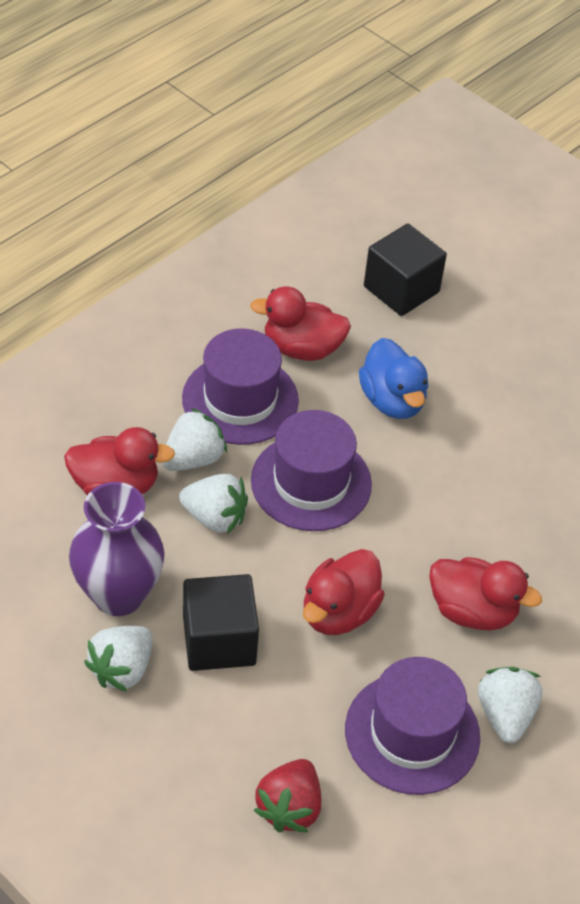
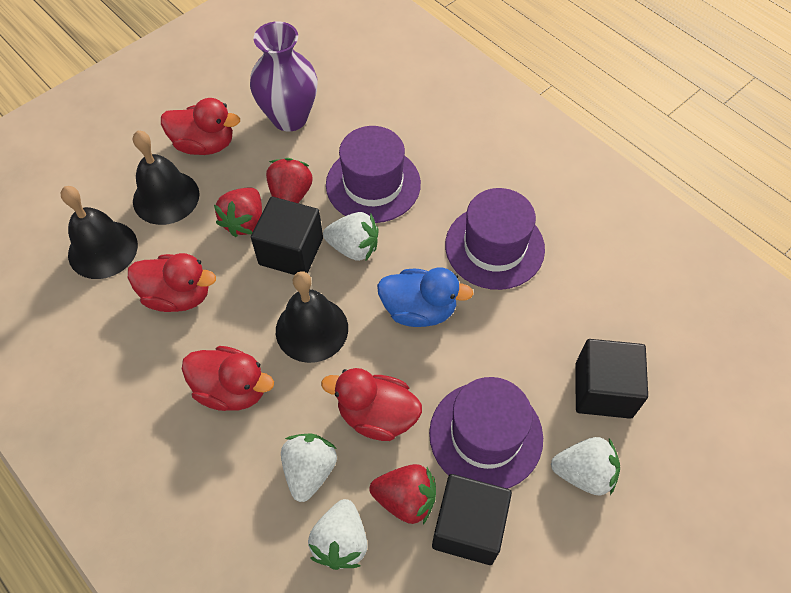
black bell: 0 -> 3
black cube: 2 -> 3
red strawberry: 1 -> 3

